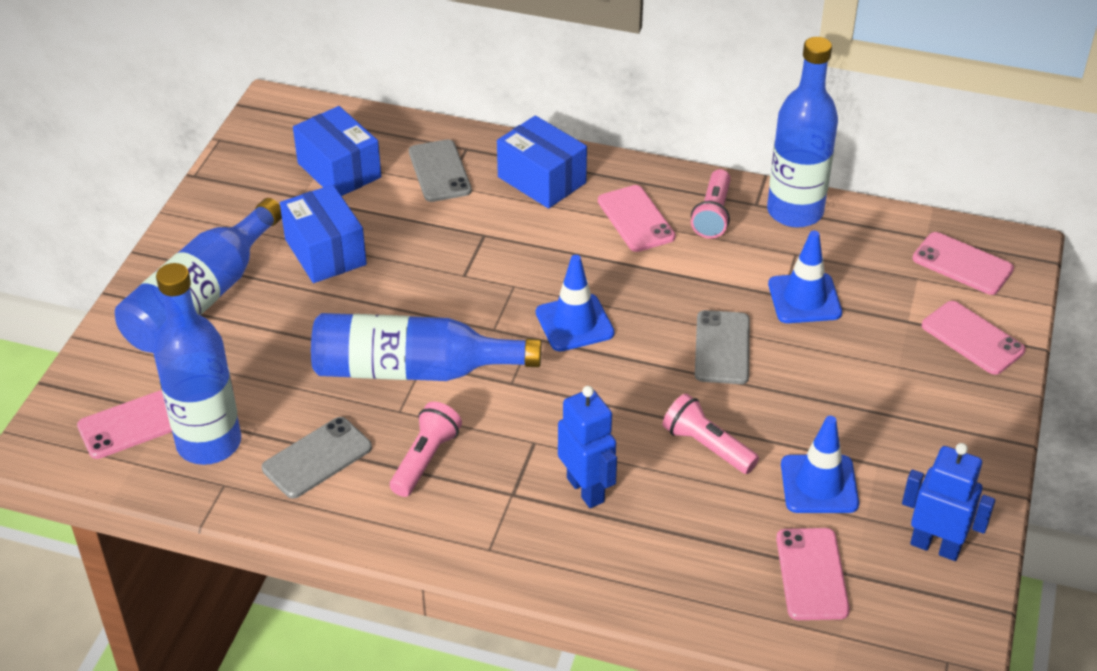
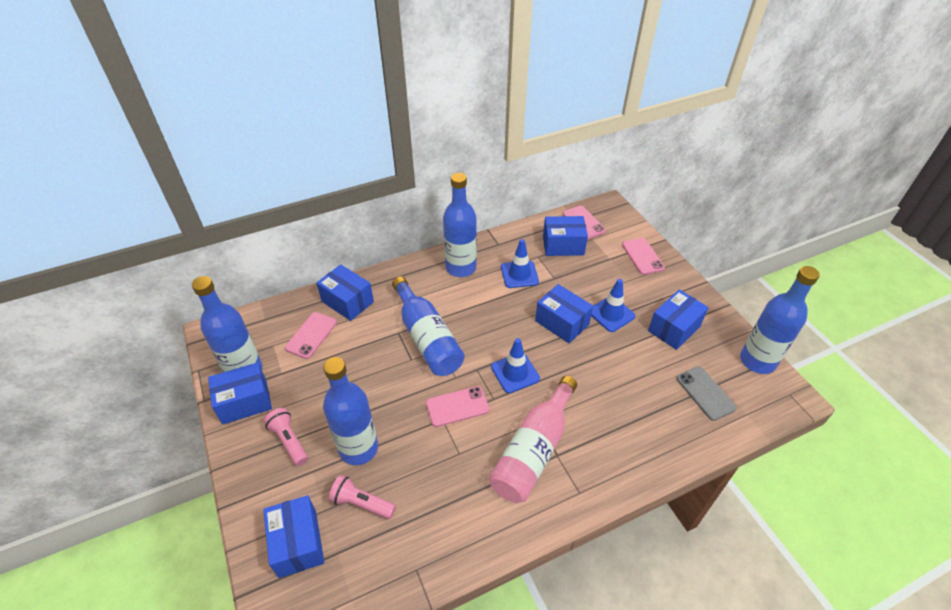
blue bottle: 4 -> 5
blue box: 3 -> 6
blue robot: 2 -> 0
grey phone: 3 -> 1
pink bottle: 0 -> 1
pink flashlight: 3 -> 2
pink phone: 5 -> 4

